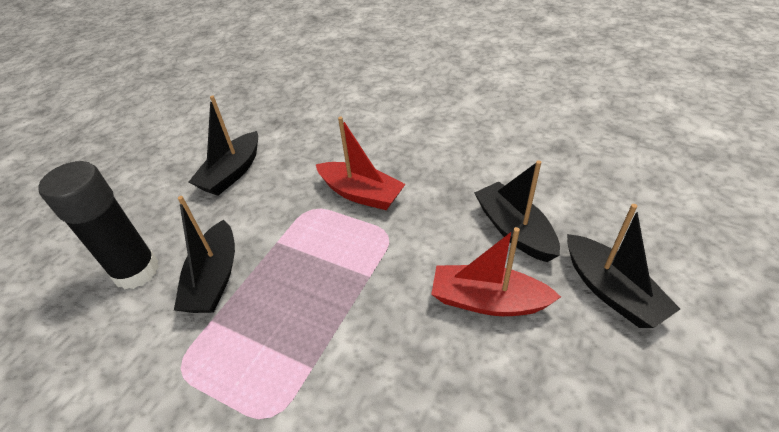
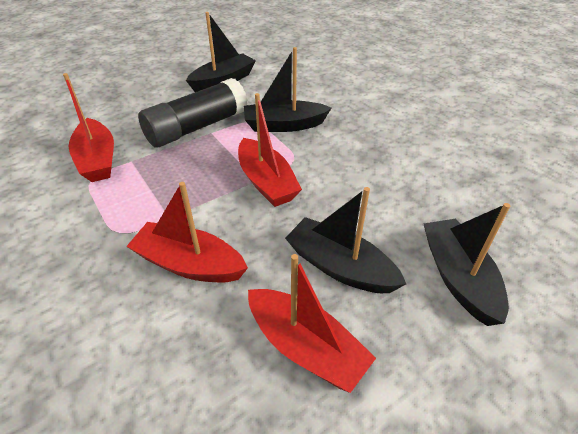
red boat: 2 -> 4

